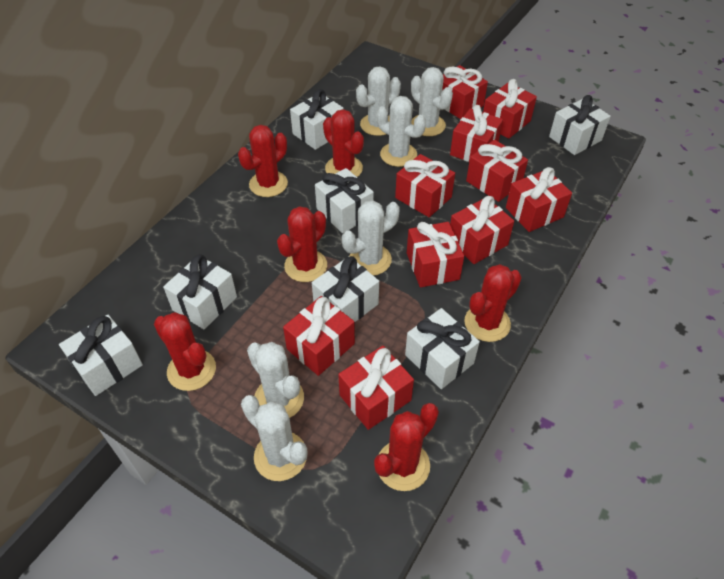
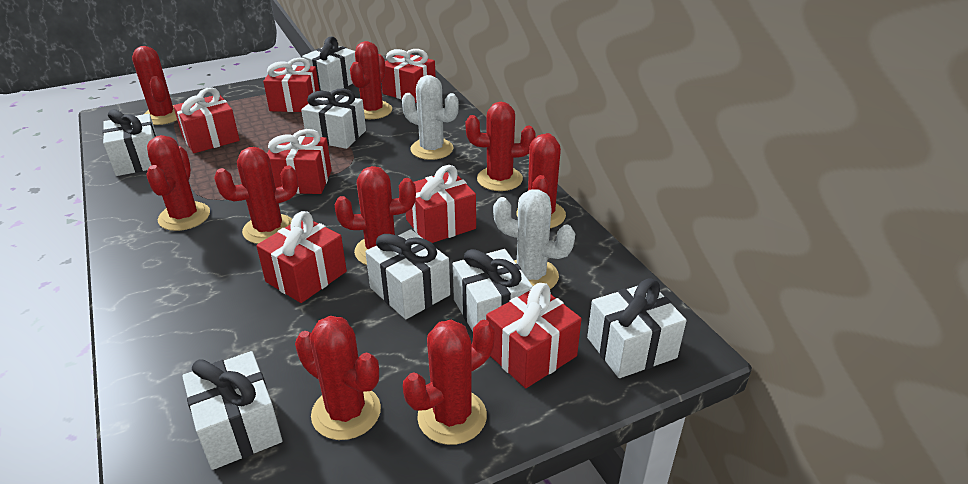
red cactus: 6 -> 9
red gift: 10 -> 7
white cactus: 6 -> 2

